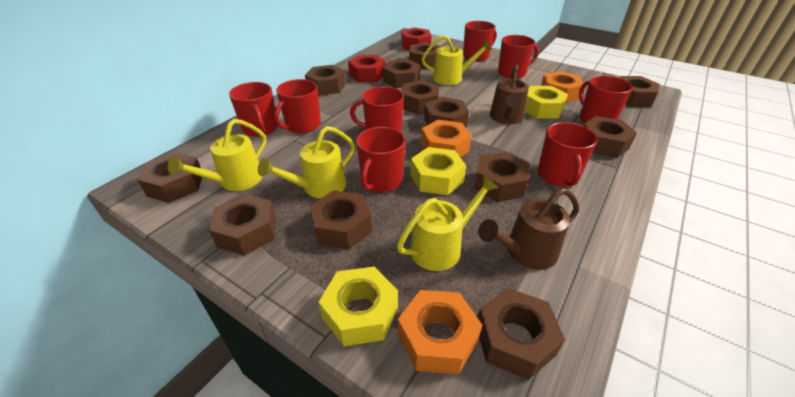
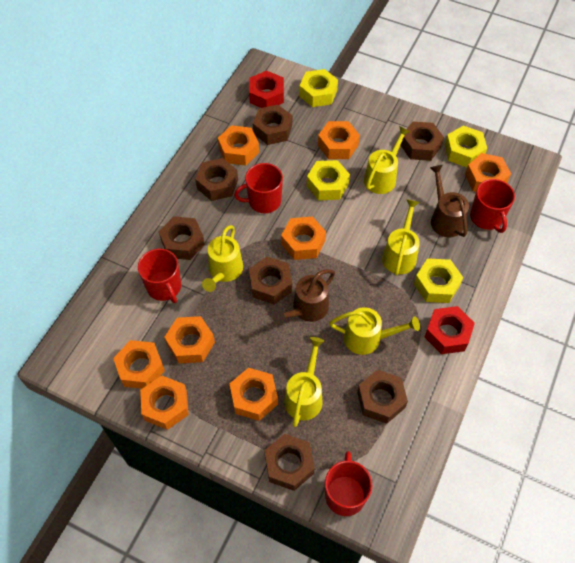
brown nut: 12 -> 7
orange nut: 3 -> 8
red mug: 8 -> 4
yellow nut: 3 -> 4
yellow watering can: 4 -> 5

